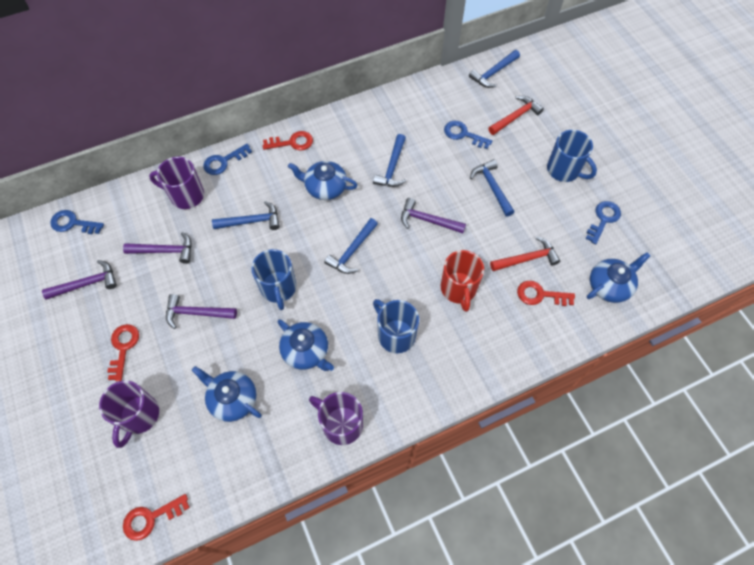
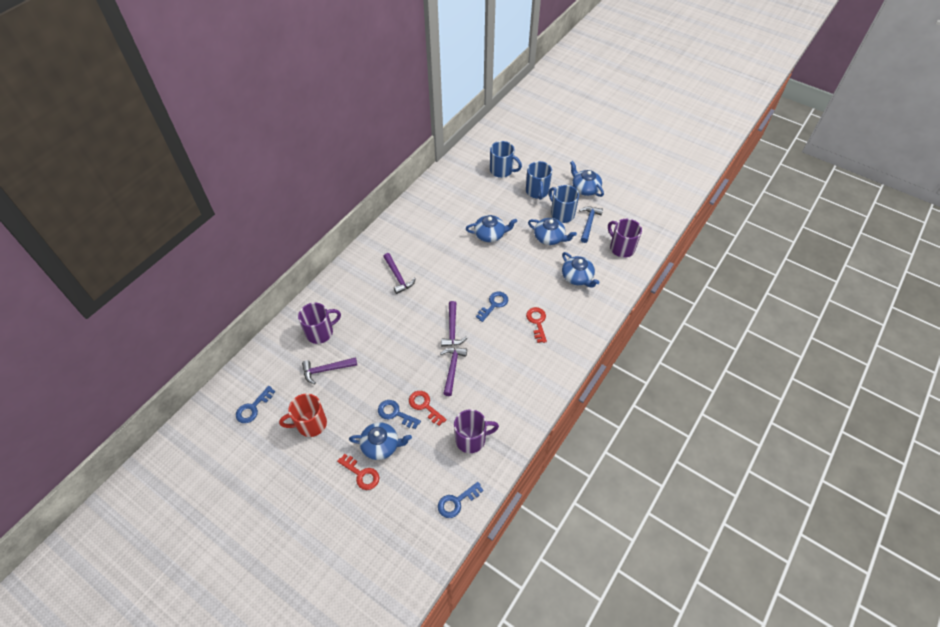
blue hammer: 5 -> 1
blue teapot: 4 -> 5
red hammer: 2 -> 0
red key: 4 -> 3

